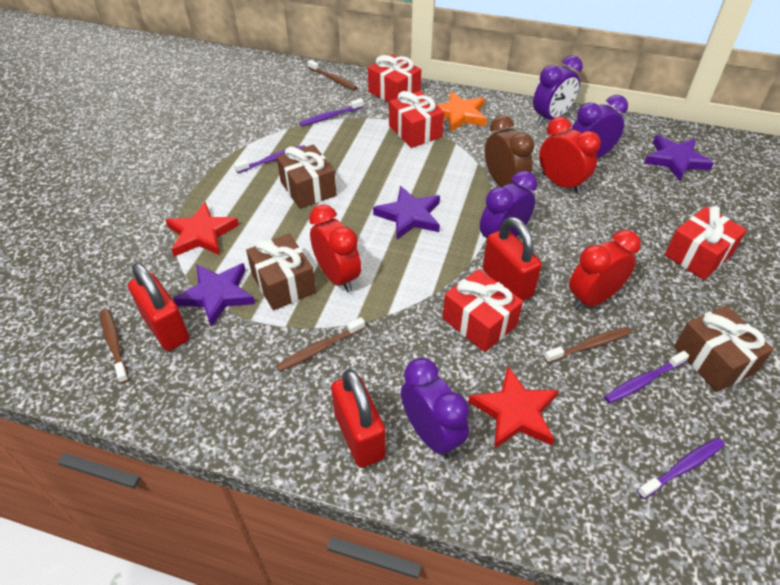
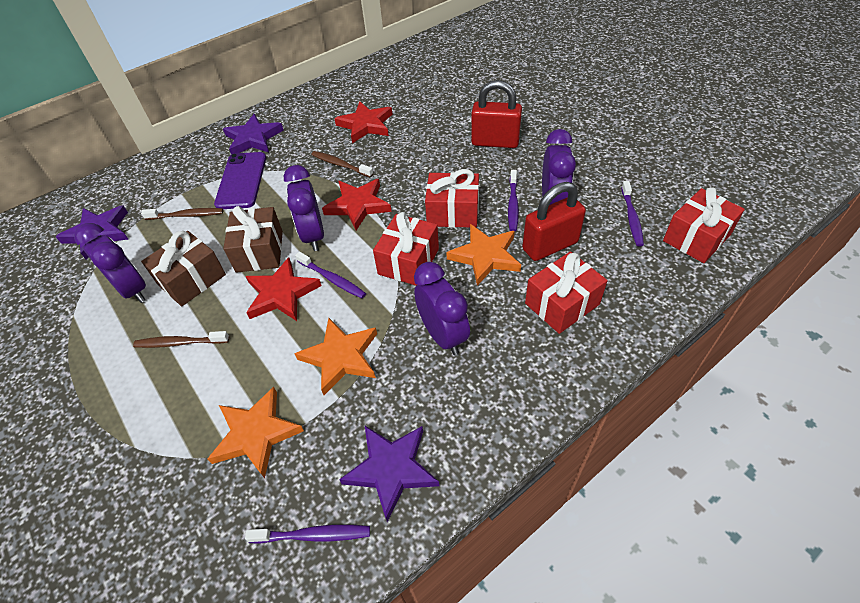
brown clock: 1 -> 0
brown gift: 3 -> 2
brown toothbrush: 4 -> 3
orange star: 1 -> 3
purple phone: 0 -> 1
red clock: 3 -> 0
red padlock: 3 -> 2
red star: 2 -> 3

